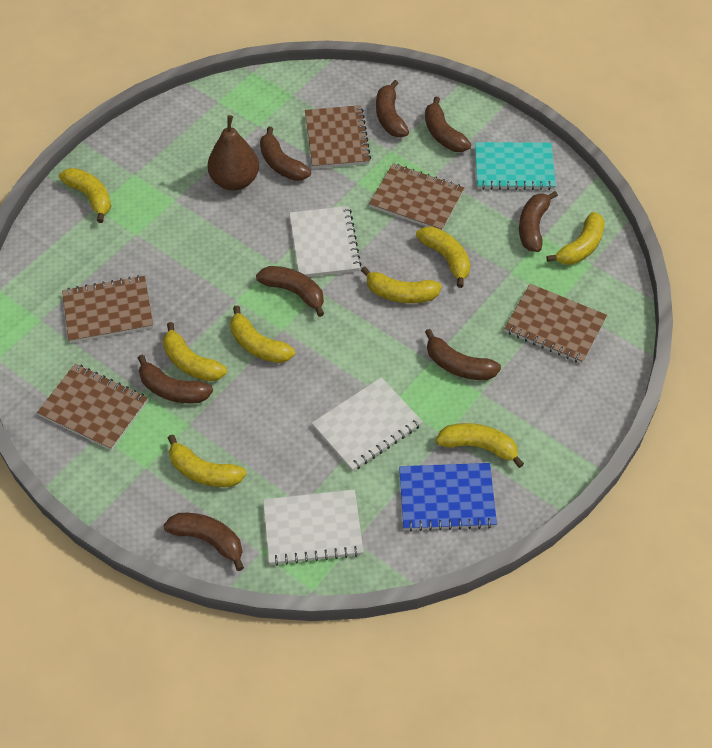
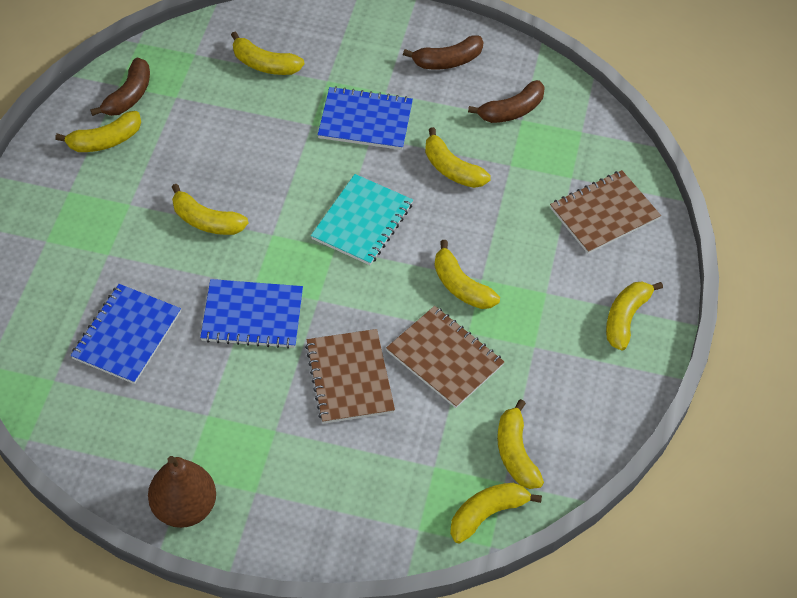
blue notebook: 1 -> 3
brown banana: 8 -> 3
brown notebook: 5 -> 3
white notebook: 3 -> 0

